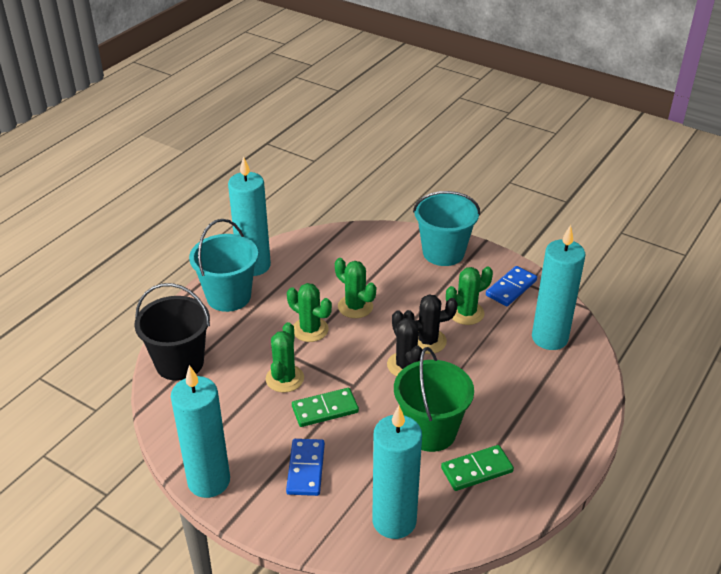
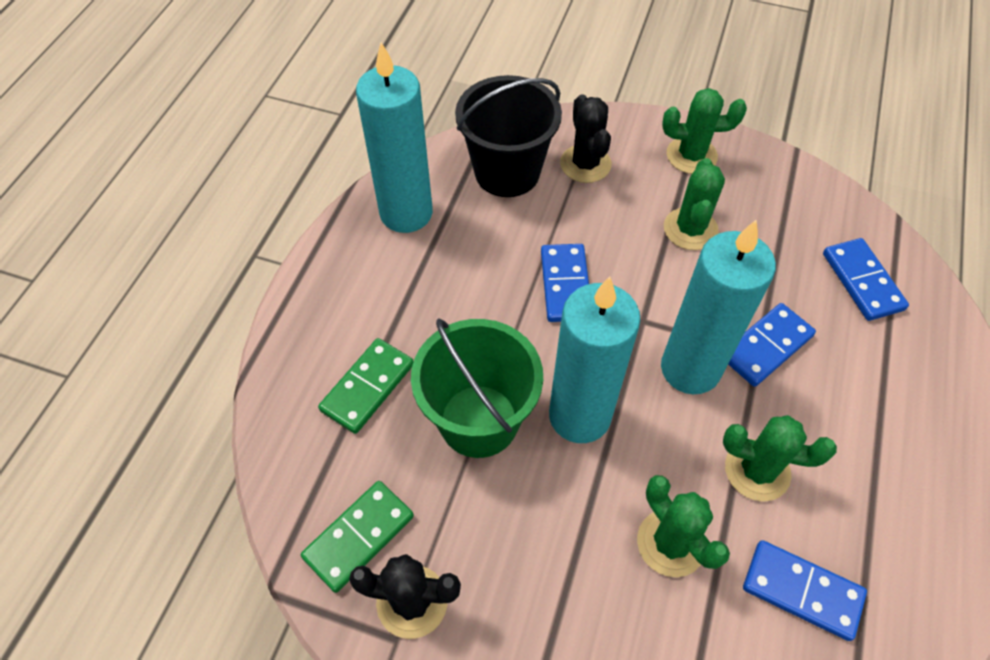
blue domino: 2 -> 4
turquoise bucket: 2 -> 0
turquoise candle: 4 -> 3

